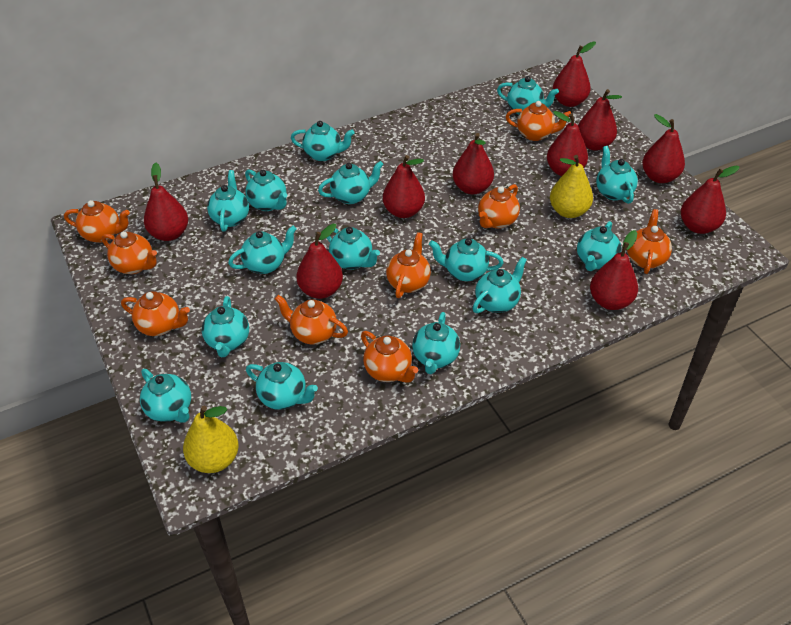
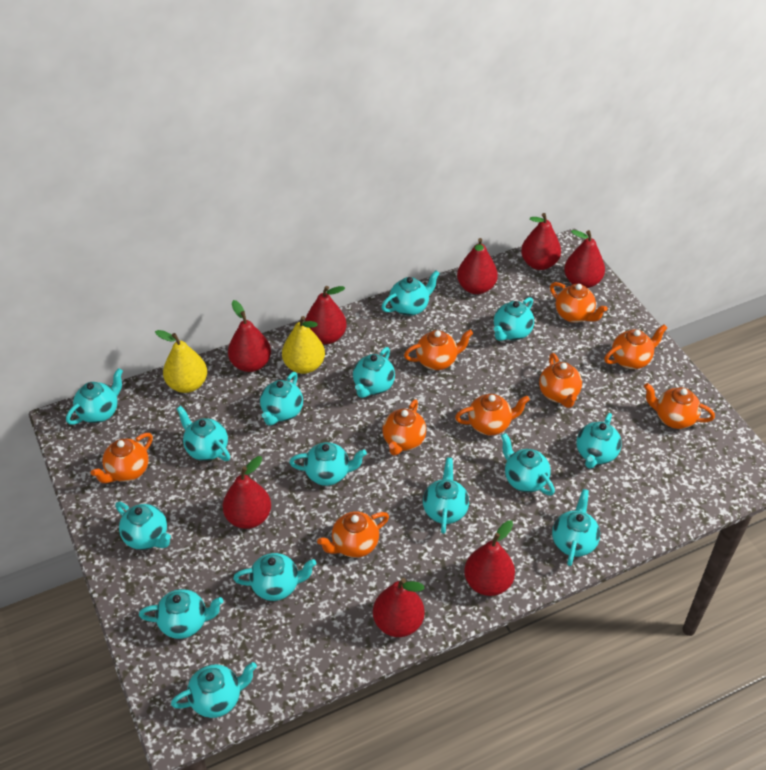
red pear: 10 -> 8

